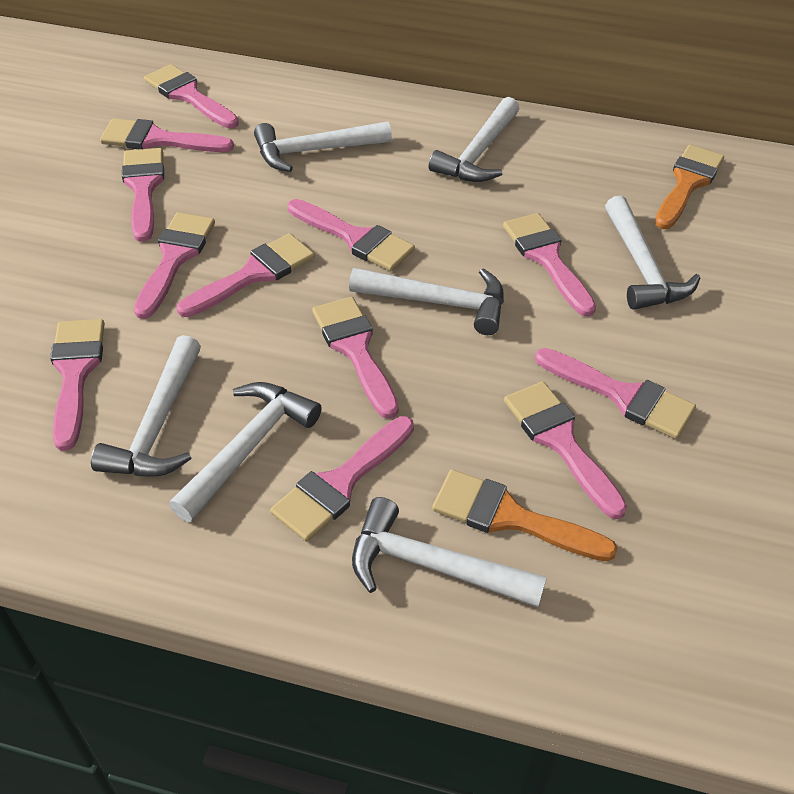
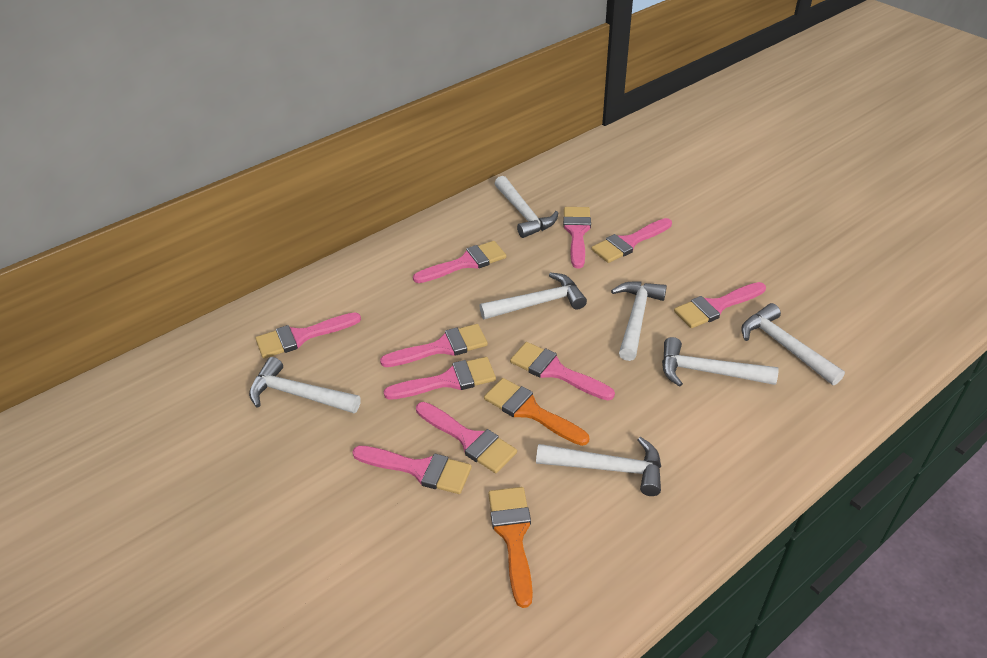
pink brush: 12 -> 10

